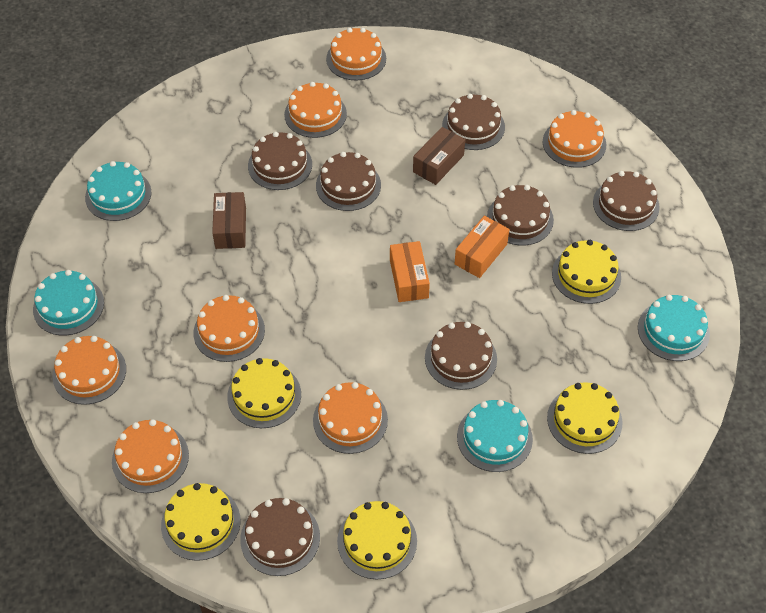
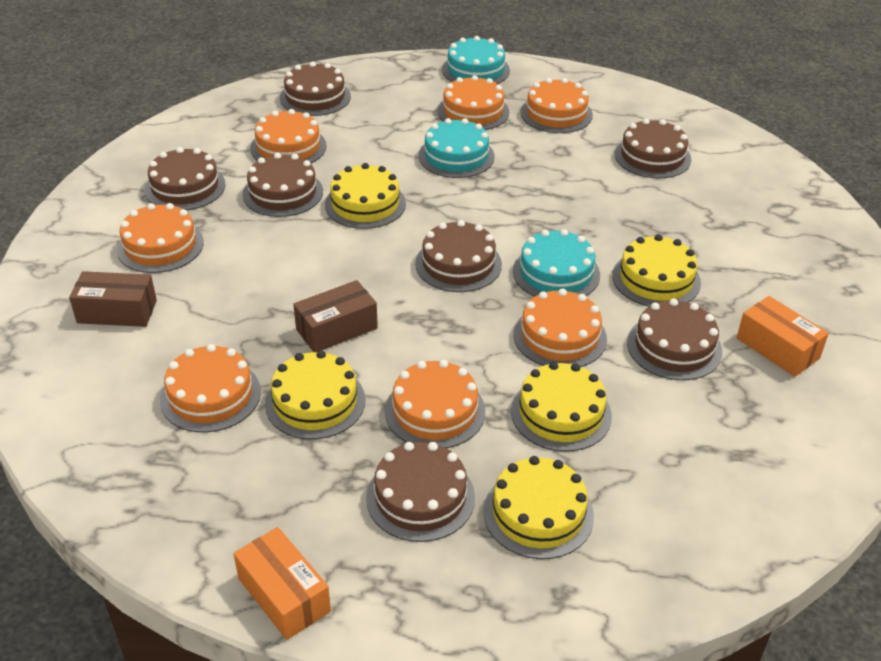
turquoise cake: 4 -> 3

